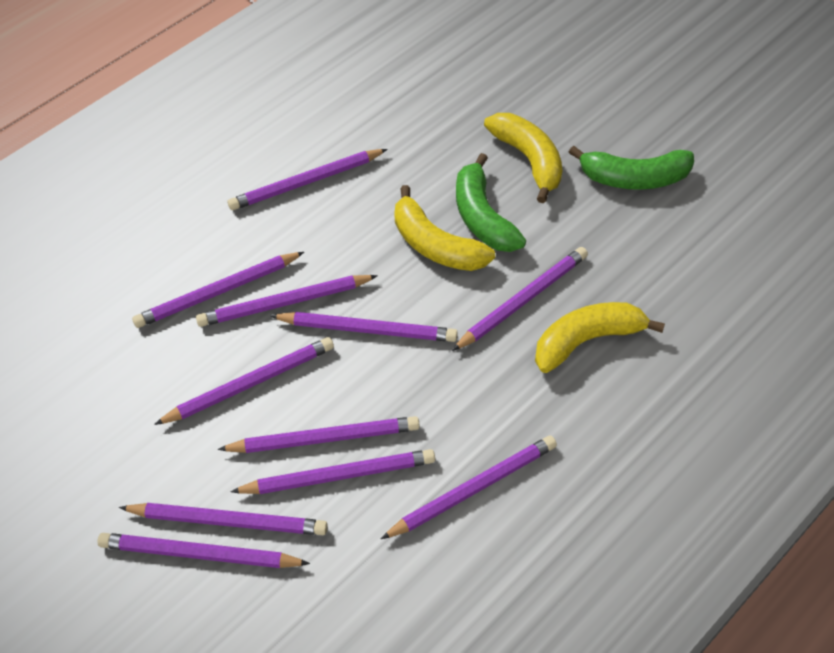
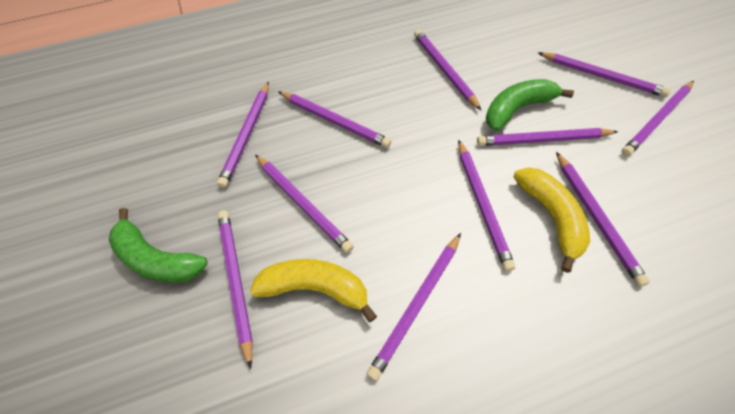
yellow banana: 3 -> 2

